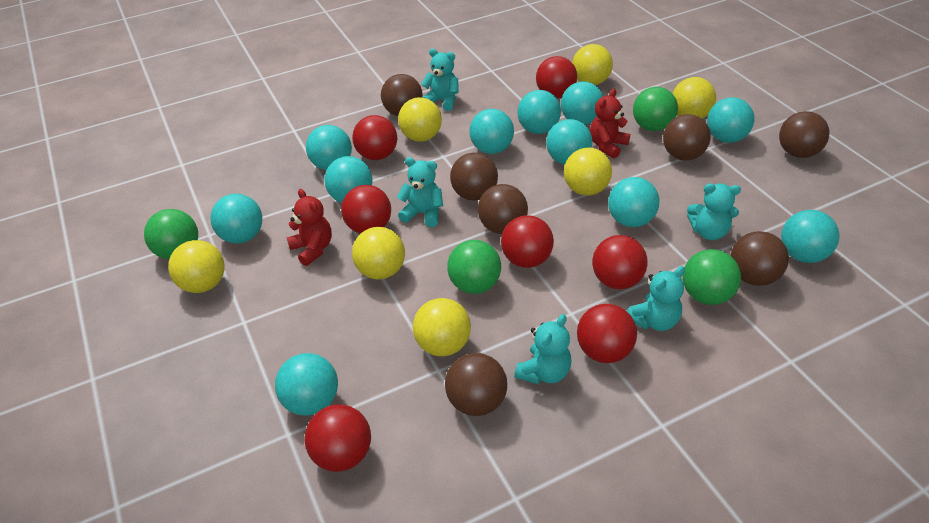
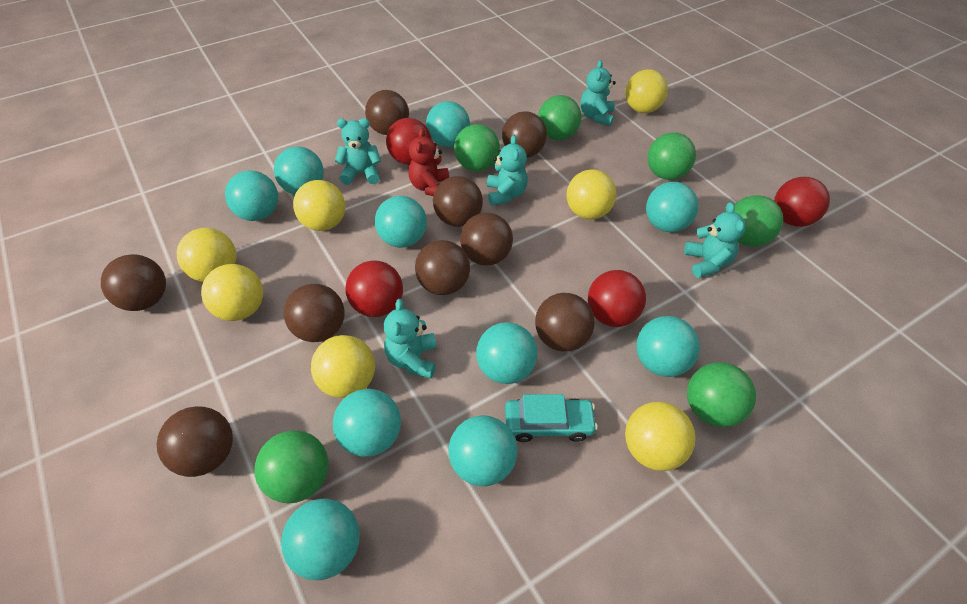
brown ball: 7 -> 9
green ball: 4 -> 6
red ball: 7 -> 4
red teddy bear: 2 -> 1
turquoise ball: 11 -> 10
turquoise car: 0 -> 1

